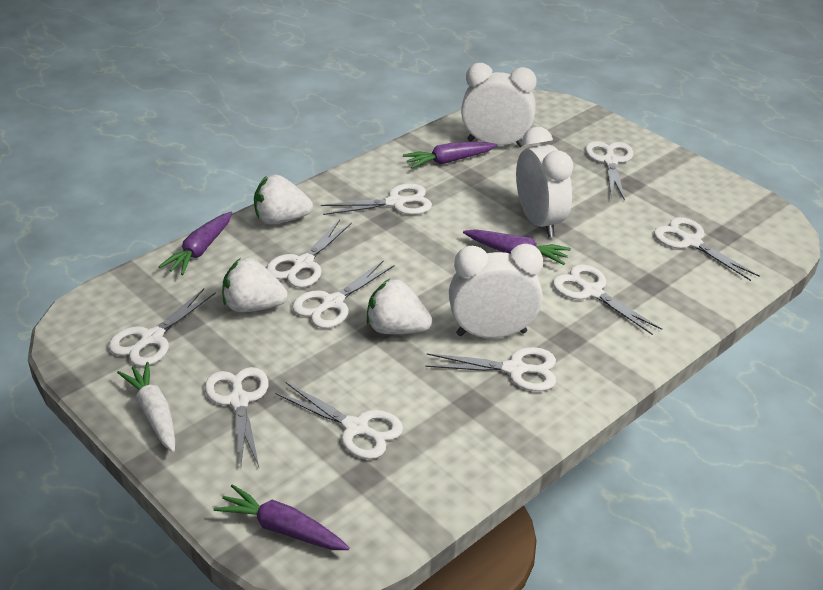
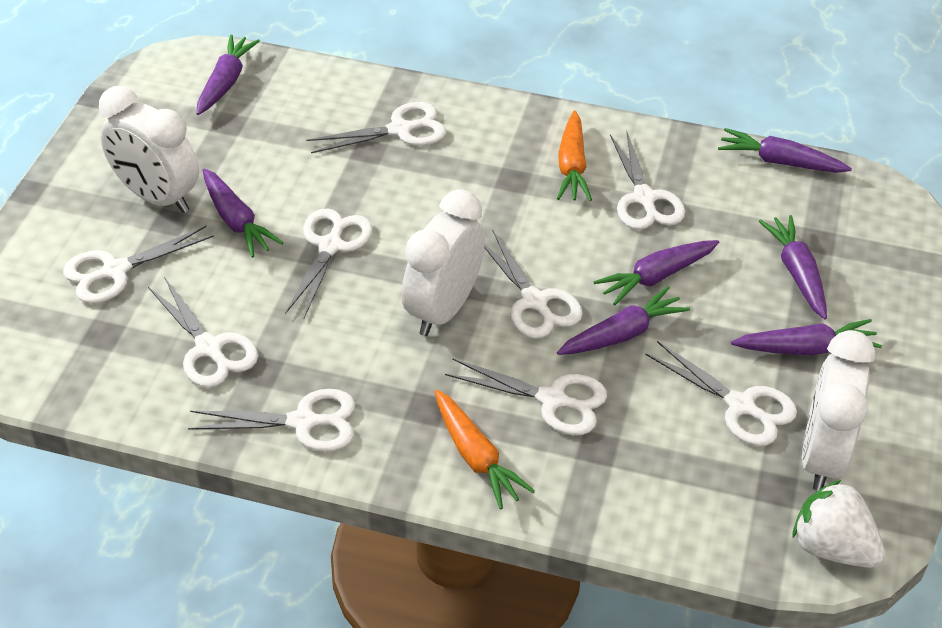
orange carrot: 0 -> 2
purple carrot: 4 -> 7
white carrot: 1 -> 0
white scissors: 10 -> 9
white strawberry: 3 -> 1

